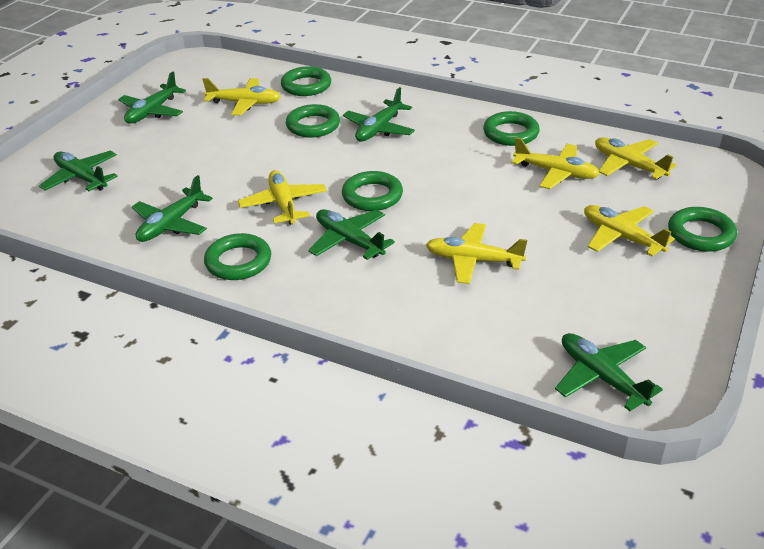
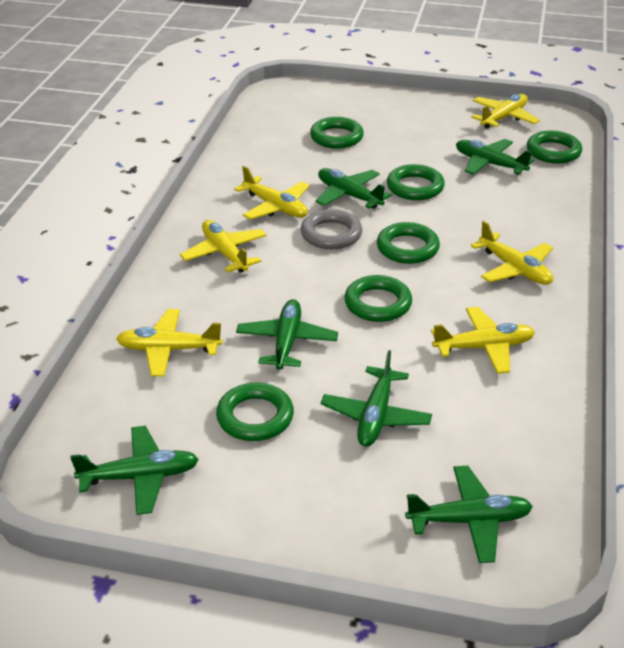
grey ring: 0 -> 1

